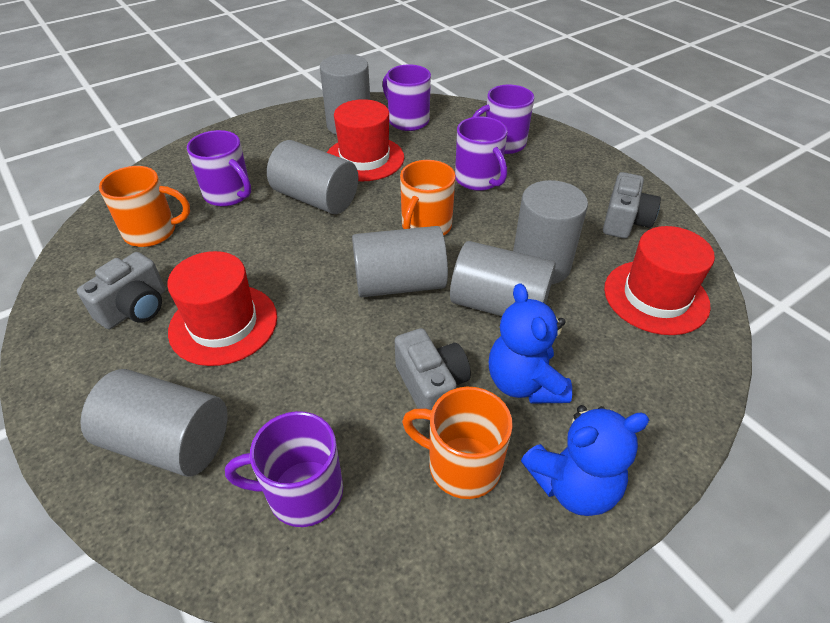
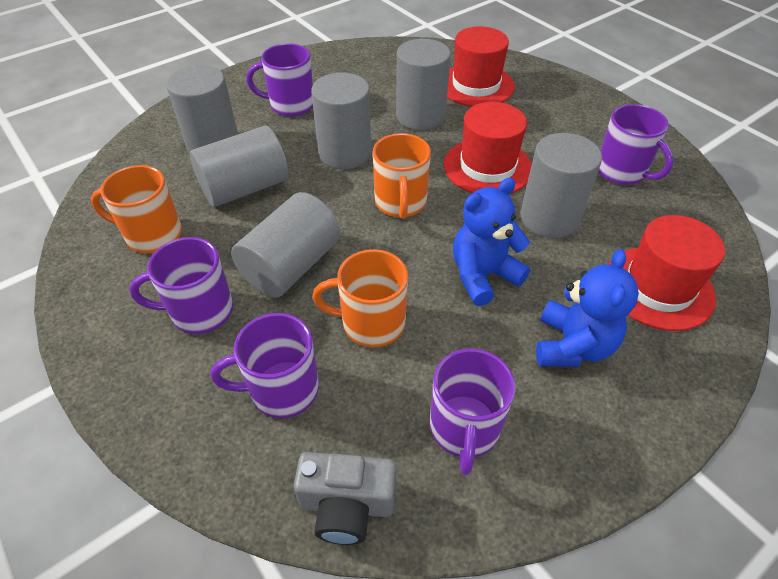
grey camera: 3 -> 1

